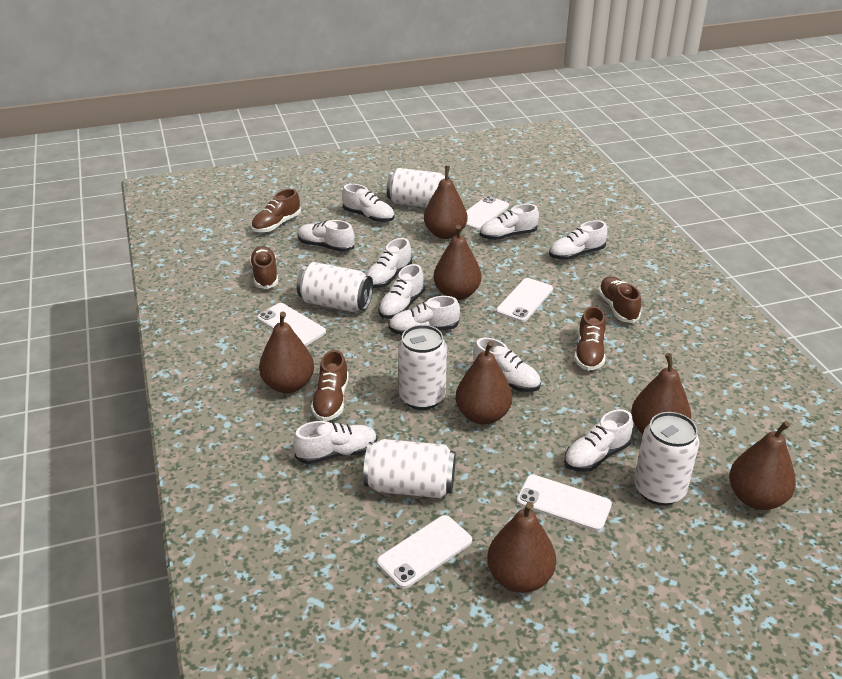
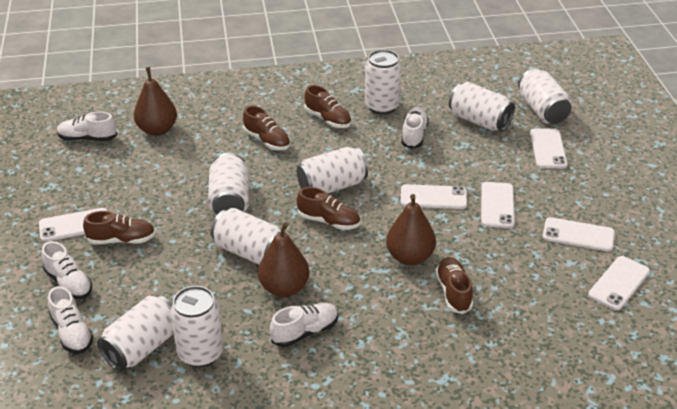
brown pear: 7 -> 3
white can: 5 -> 8
white phone: 5 -> 6
white shoe: 10 -> 5

